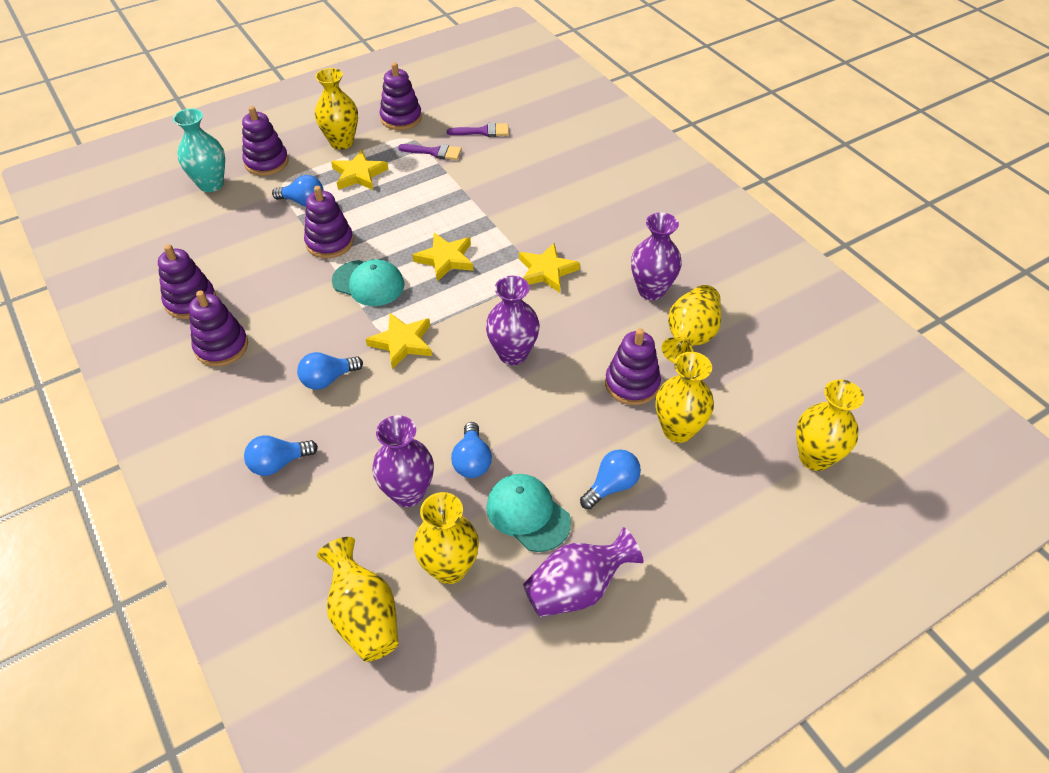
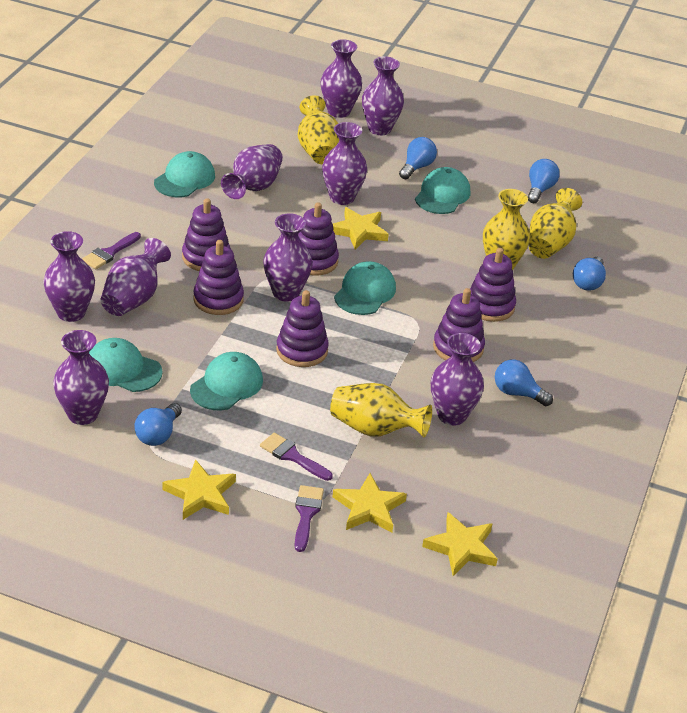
purple brush: 2 -> 3
purple vase: 4 -> 9
turquoise cap: 2 -> 5
turquoise vase: 1 -> 0
yellow vase: 6 -> 4

